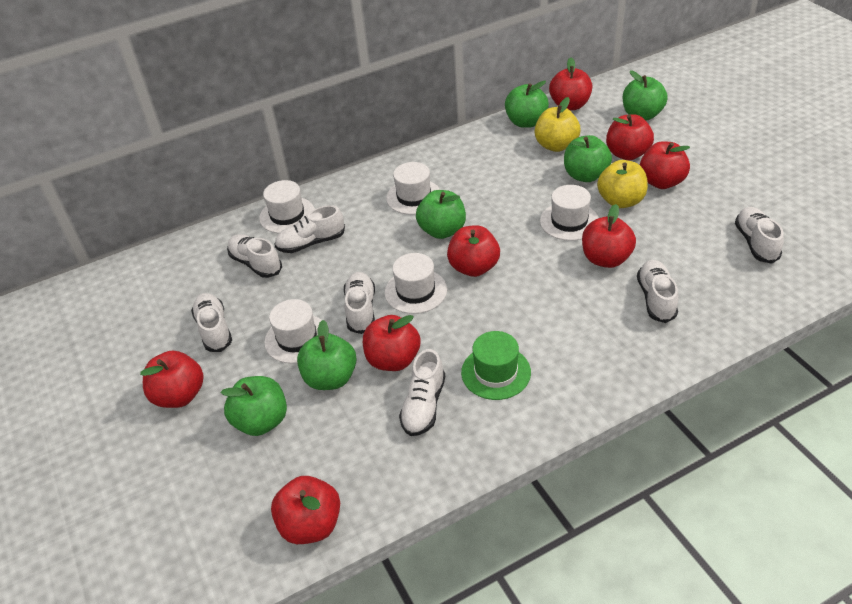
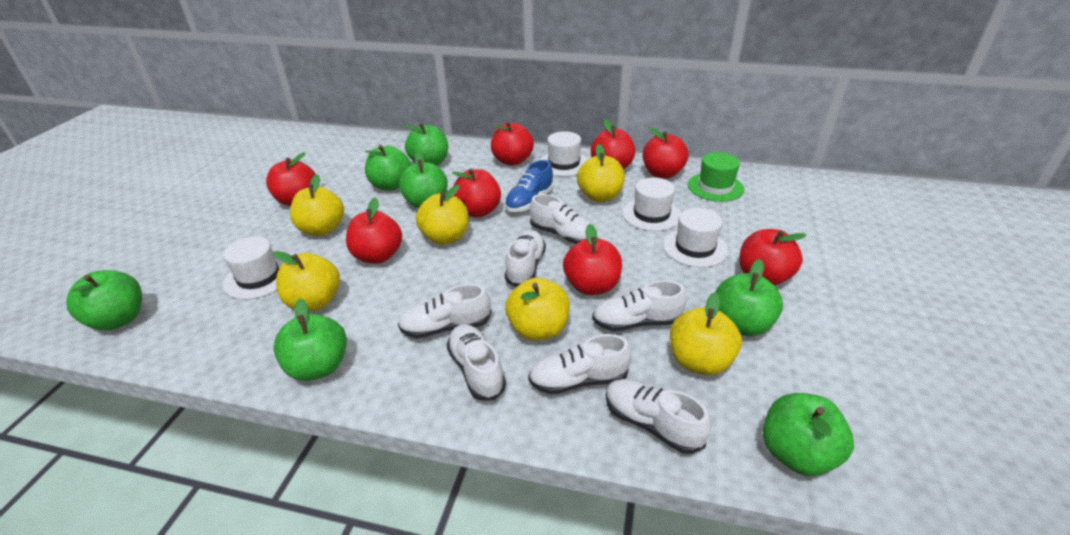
blue shoe: 0 -> 1
green apple: 6 -> 7
white hat: 5 -> 4
yellow apple: 2 -> 6

